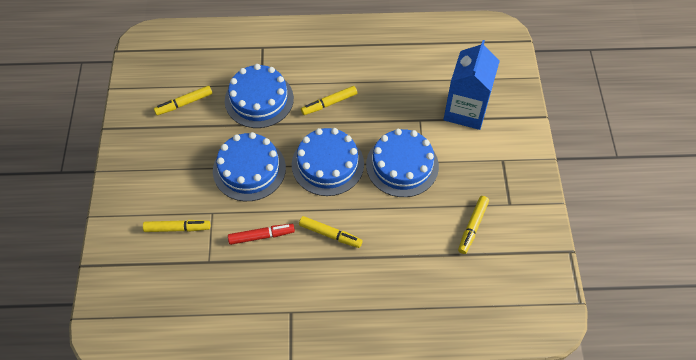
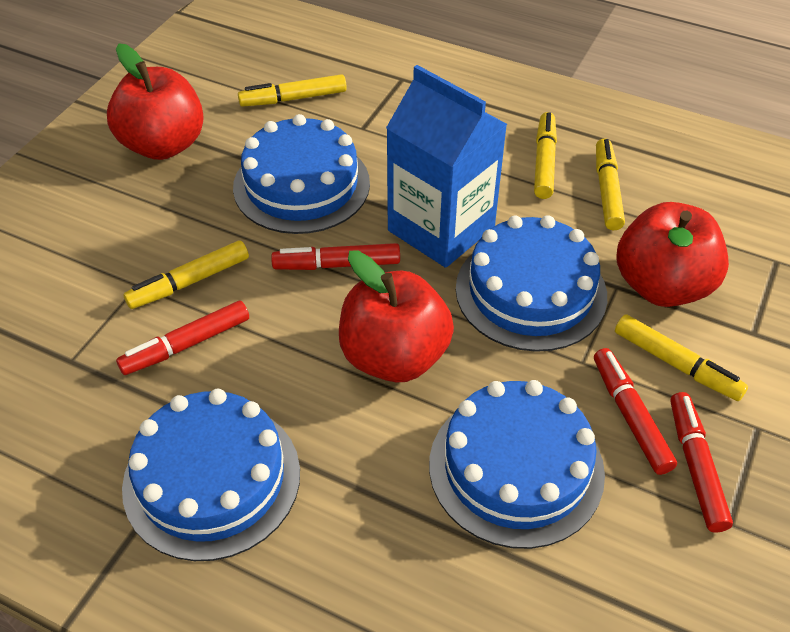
red apple: 0 -> 3
red marker: 1 -> 4

